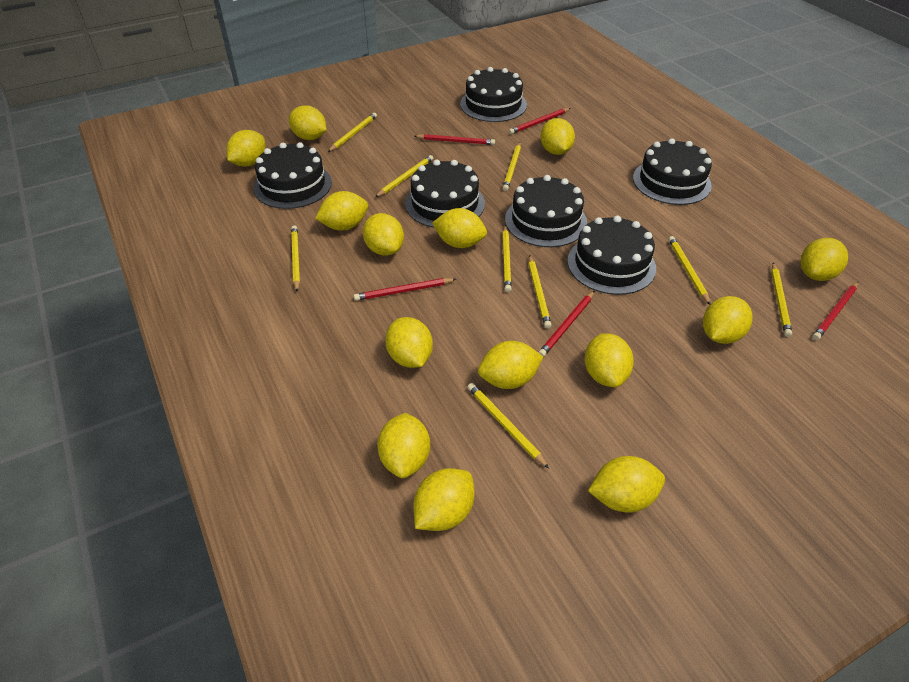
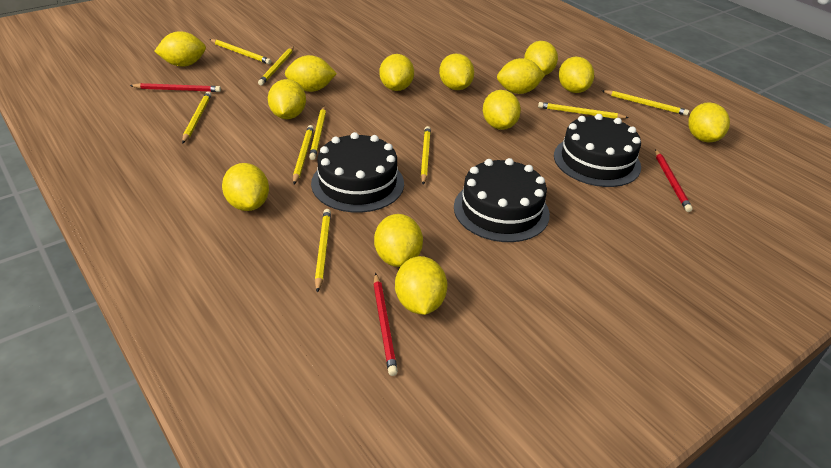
black cake: 6 -> 3
red pencil: 5 -> 3
yellow lemon: 14 -> 13

